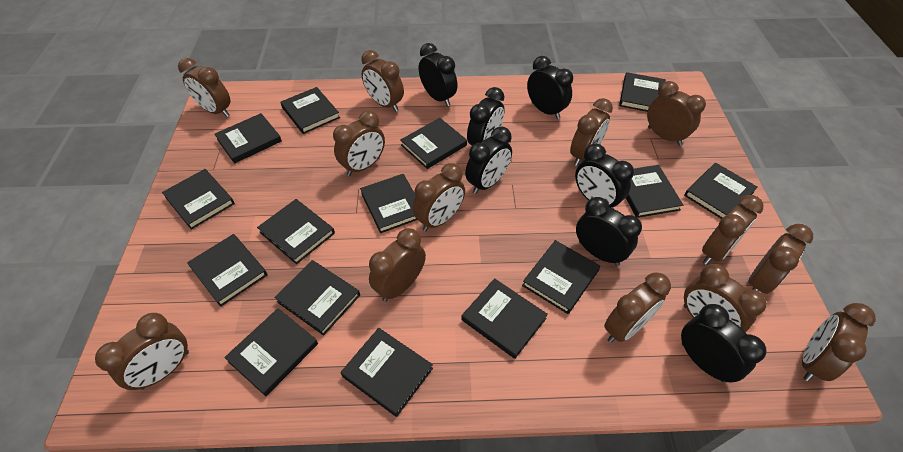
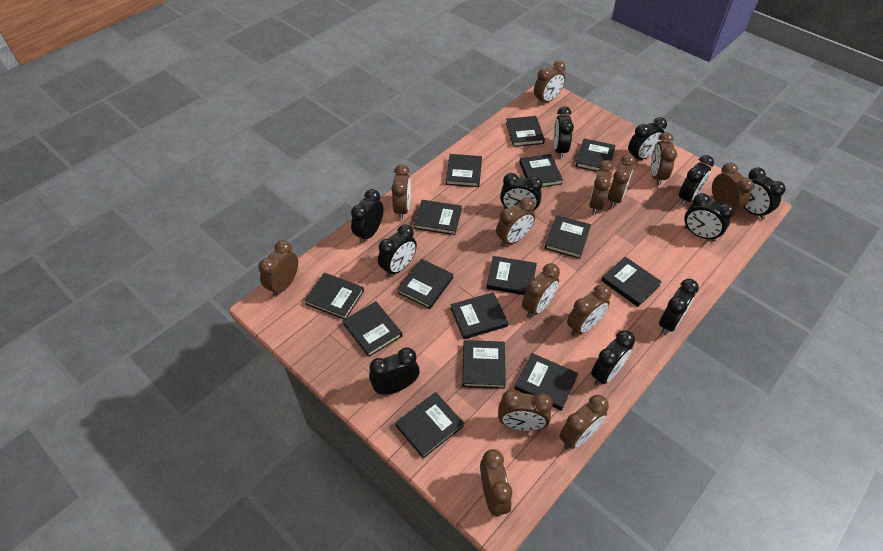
black clock: 7 -> 11

